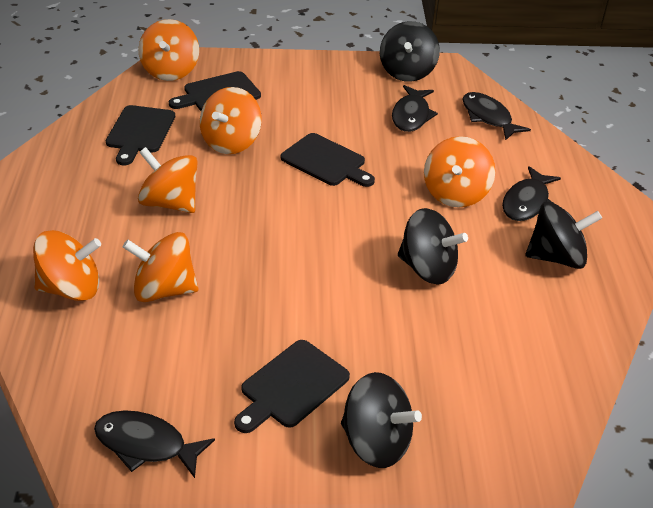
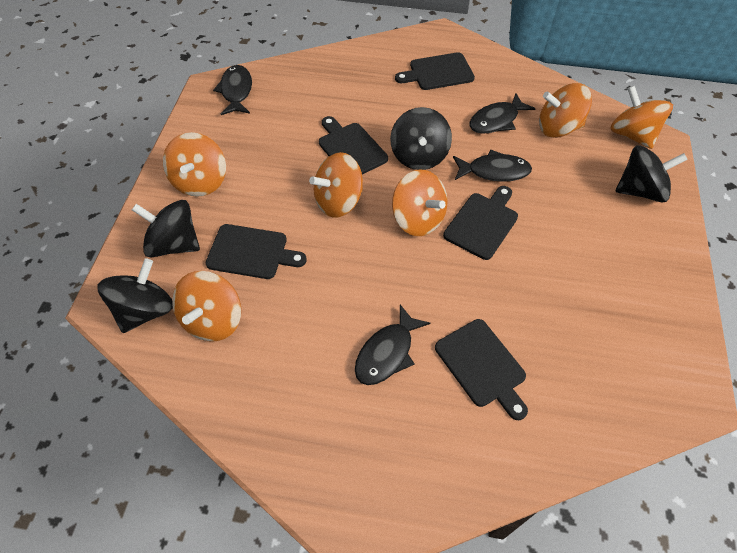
black cutting board: 4 -> 5

